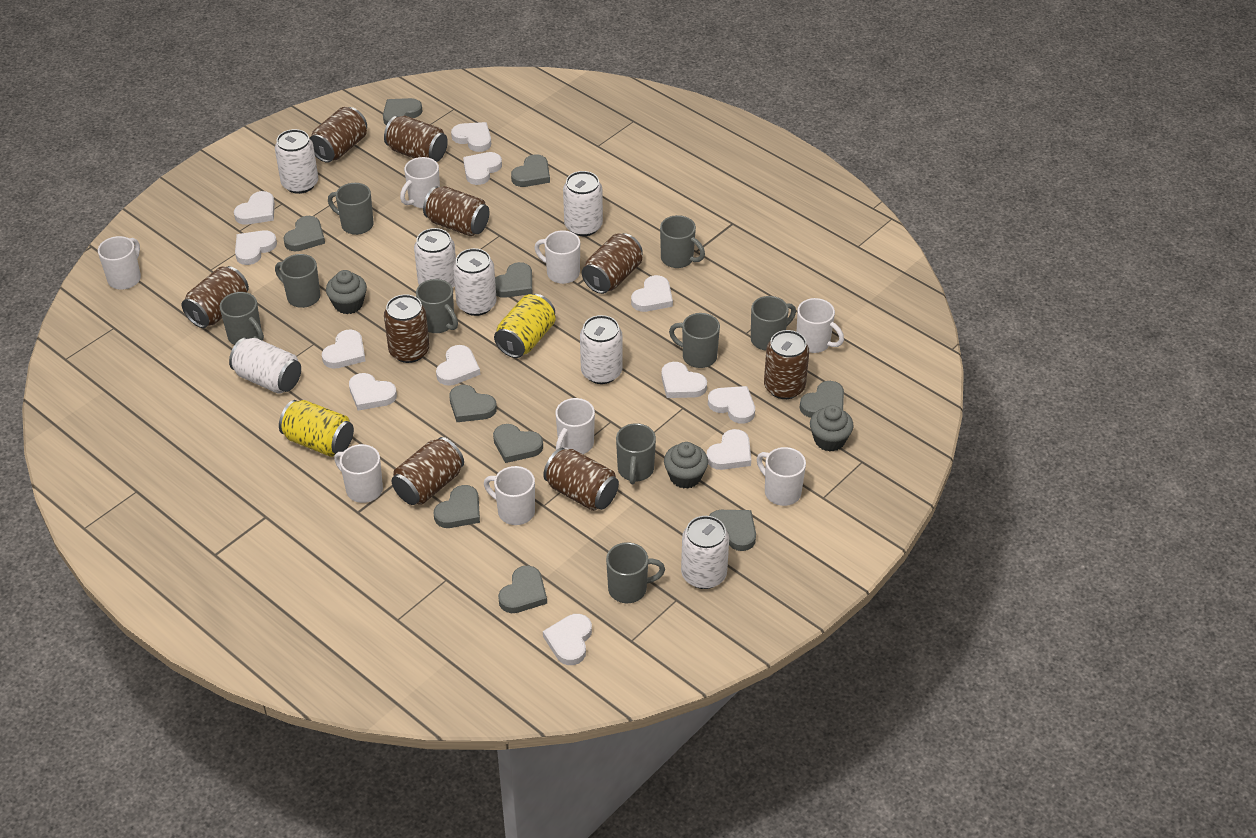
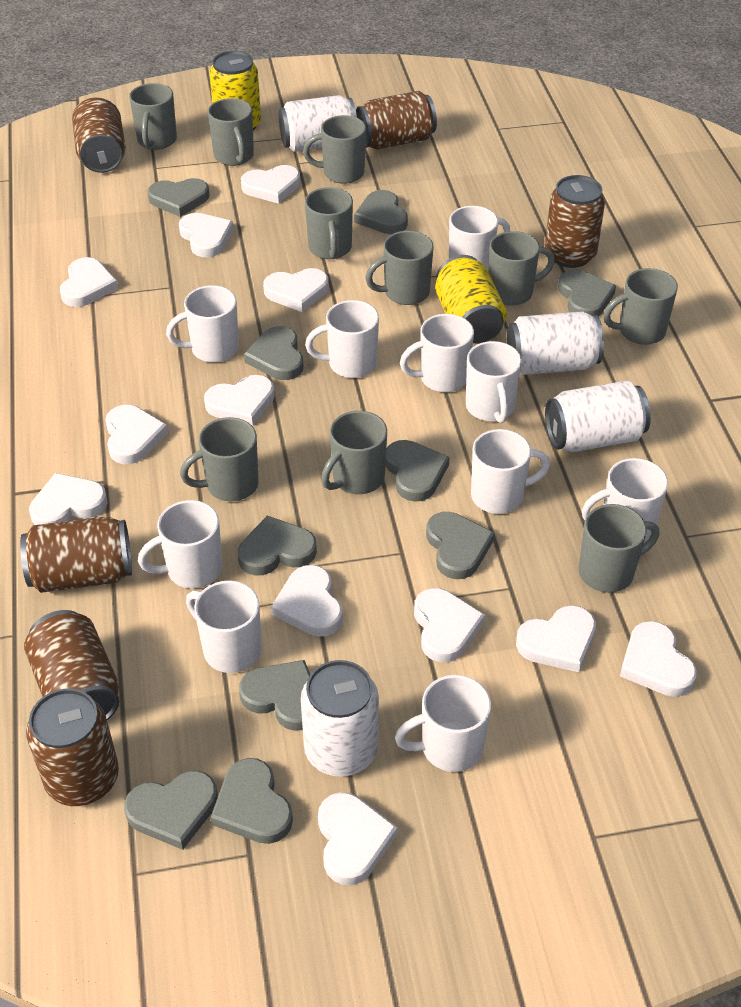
brown can: 9 -> 6
grey cupcake: 3 -> 0
grey mug: 9 -> 10
white can: 7 -> 4
white mug: 8 -> 10

